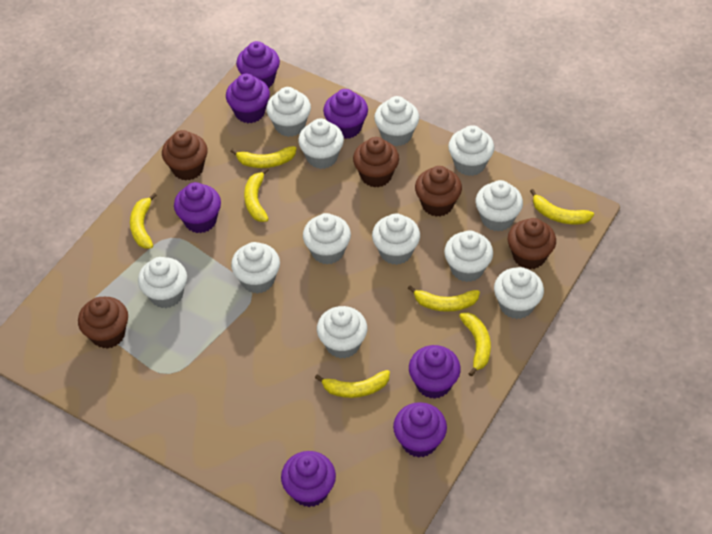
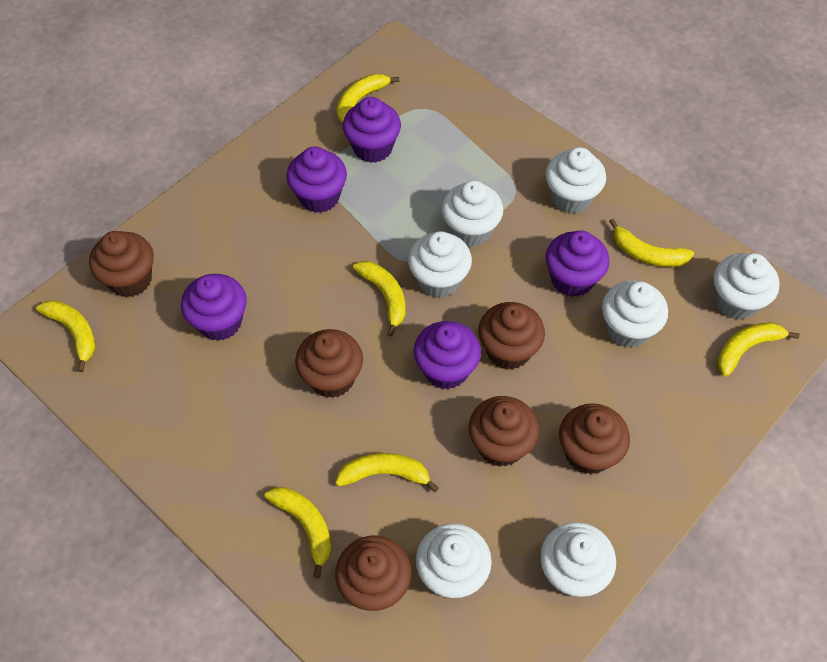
brown cupcake: 5 -> 6
purple cupcake: 7 -> 5
white cupcake: 12 -> 7

